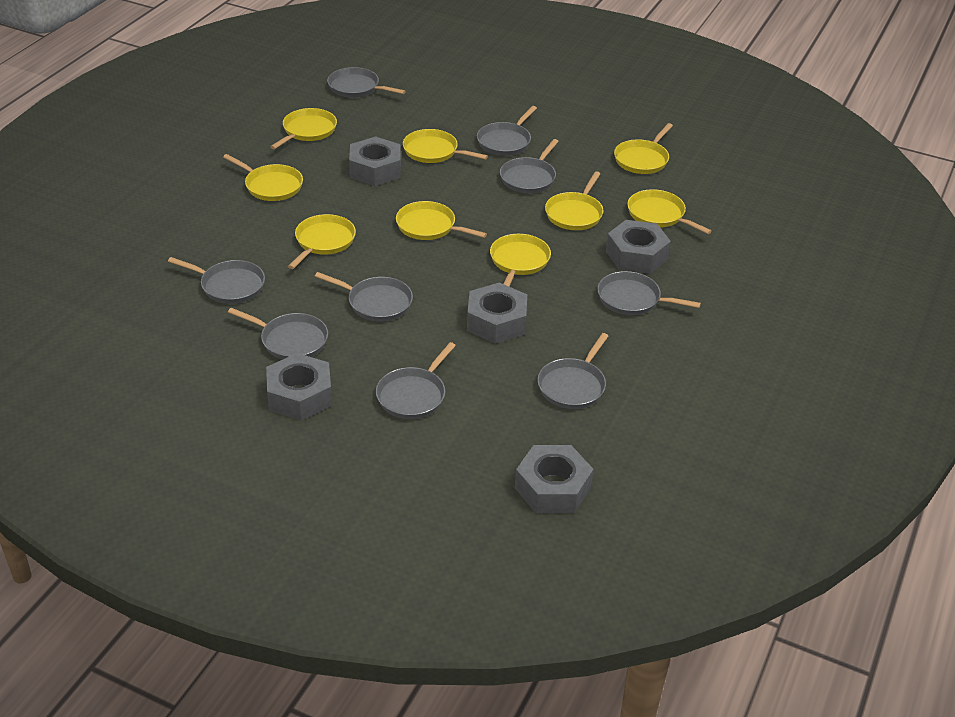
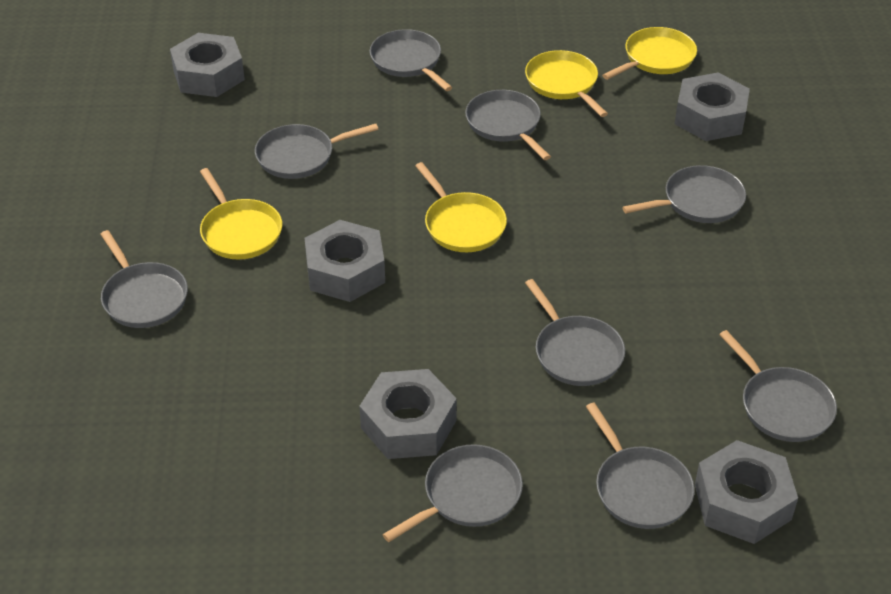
yellow pan: 9 -> 4

